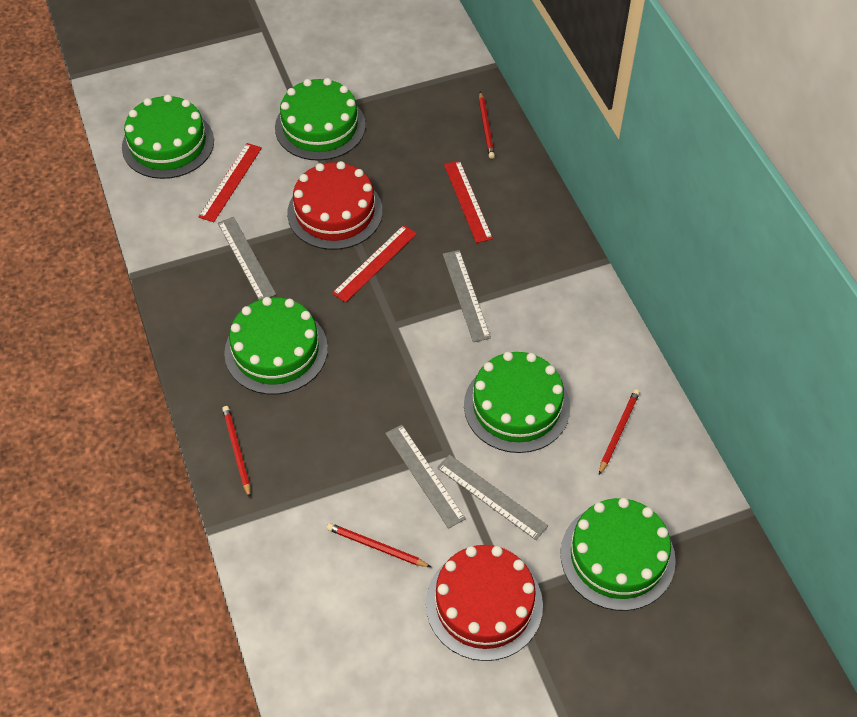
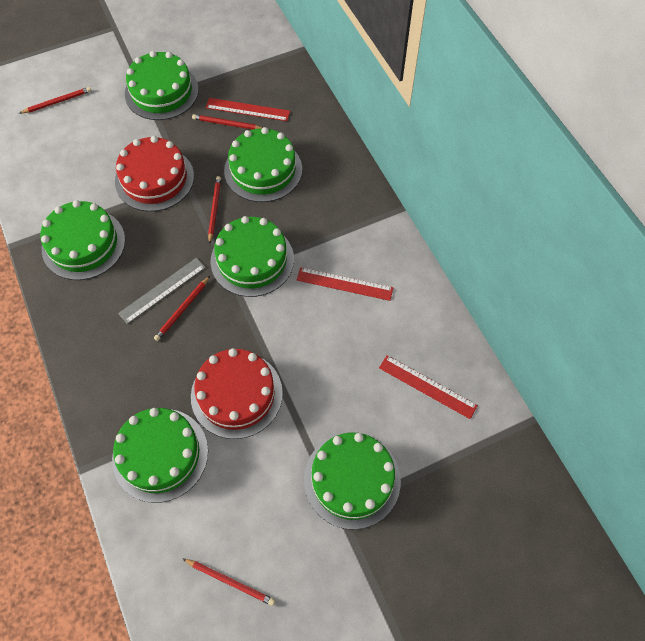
green cake: 5 -> 6
grey ruler: 4 -> 1
red pencil: 4 -> 5

